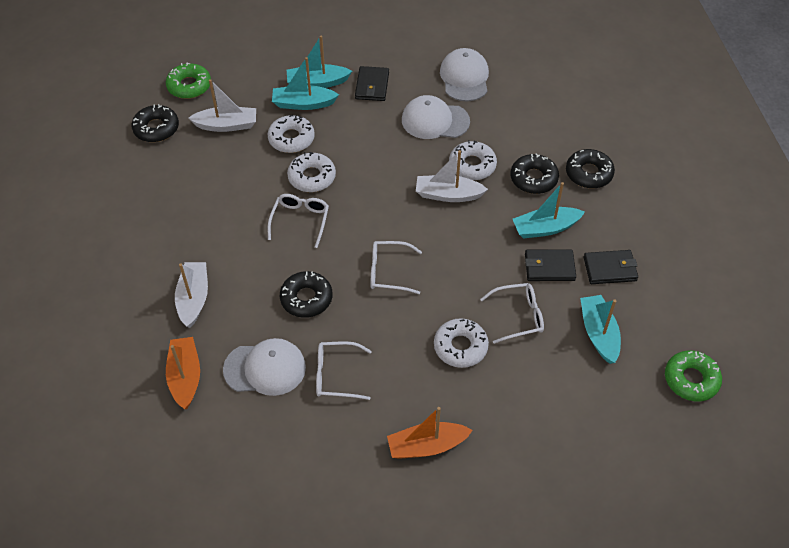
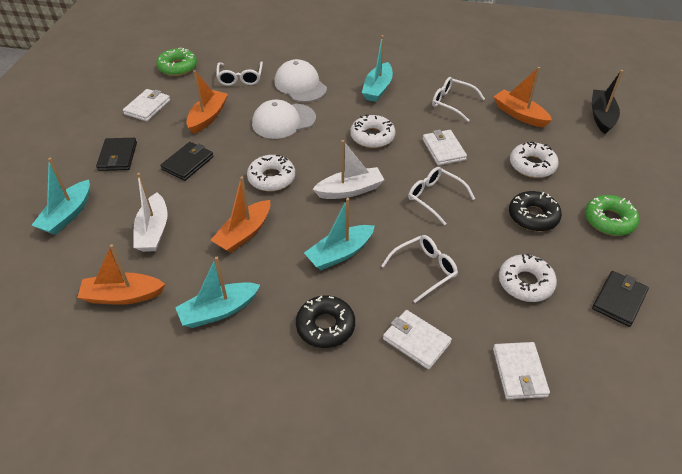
black boat: 0 -> 1
black donut: 4 -> 2
orange boat: 2 -> 4
white boat: 3 -> 2
white cap: 3 -> 2
white wallet: 0 -> 4

